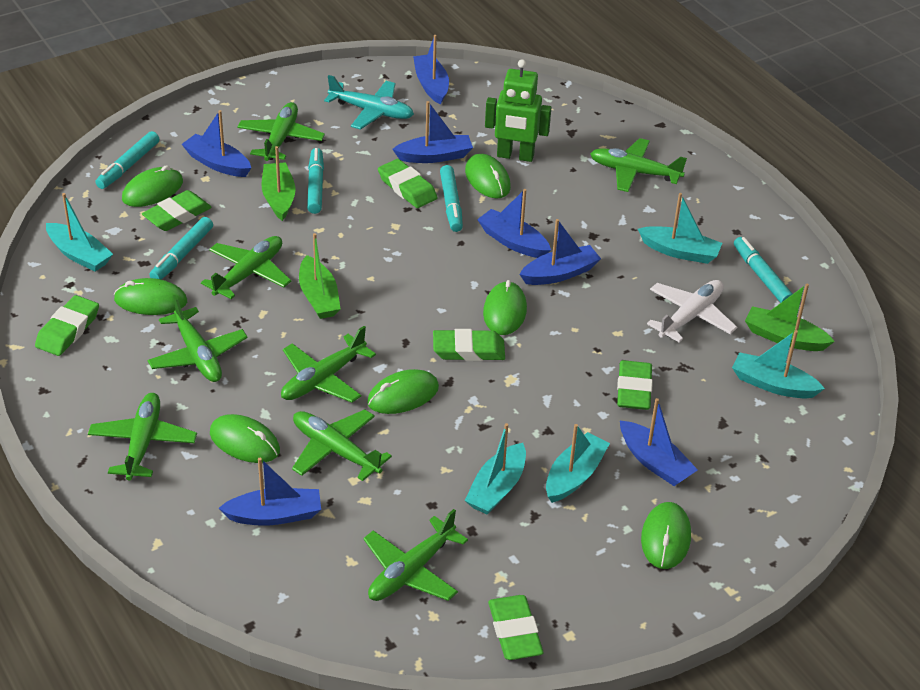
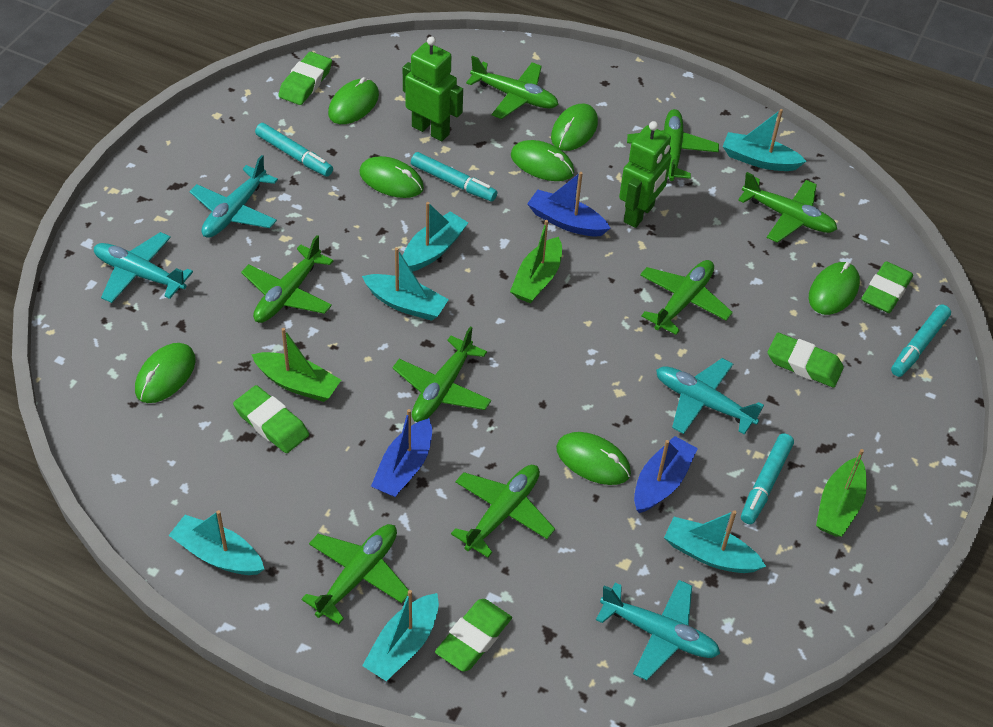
blue boat: 7 -> 3
green eraser: 6 -> 5
green robot: 1 -> 2
turquoise boat: 5 -> 6
turquoise marker: 5 -> 4
turquoise plane: 1 -> 4
white plane: 1 -> 0

